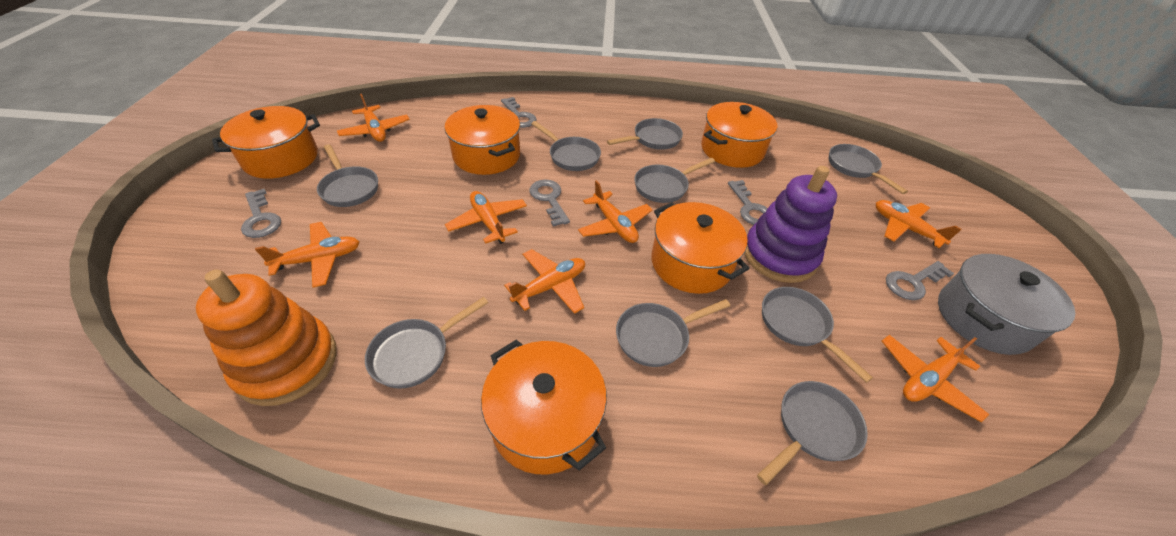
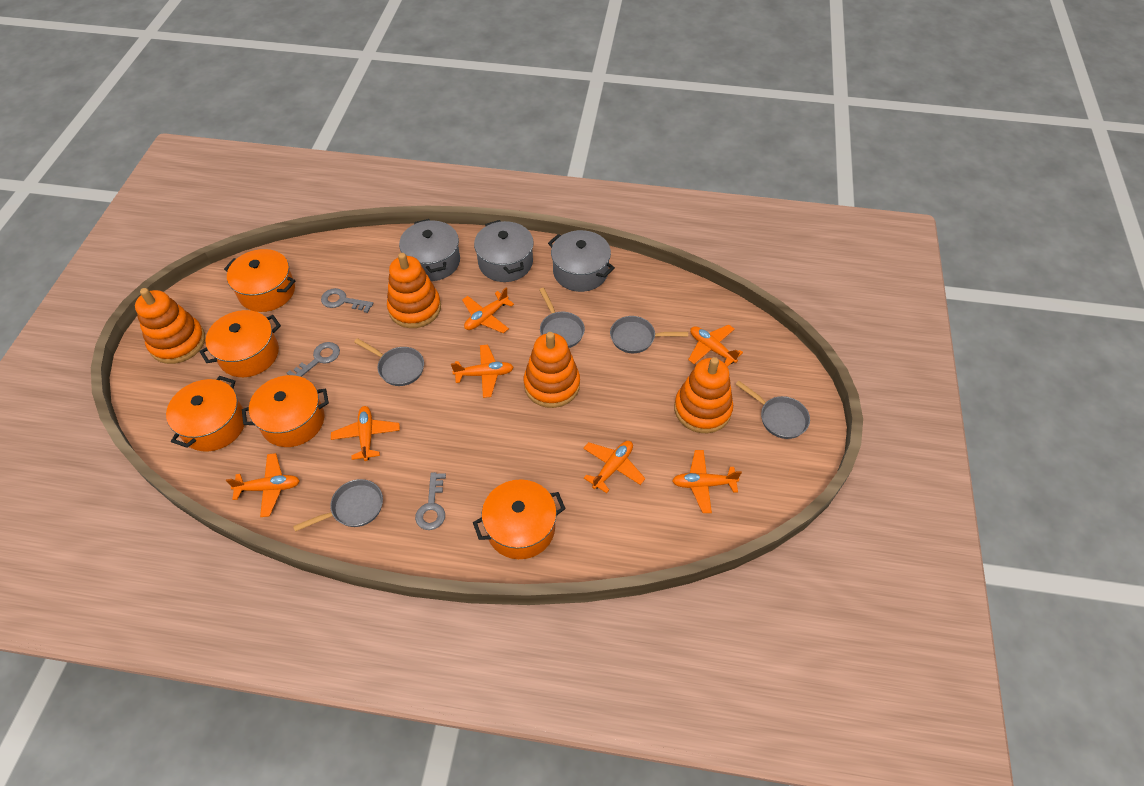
grey key: 5 -> 3
grey pan: 9 -> 5
grey pot: 1 -> 3
orange stacking toy: 1 -> 4
purple stacking toy: 1 -> 0

